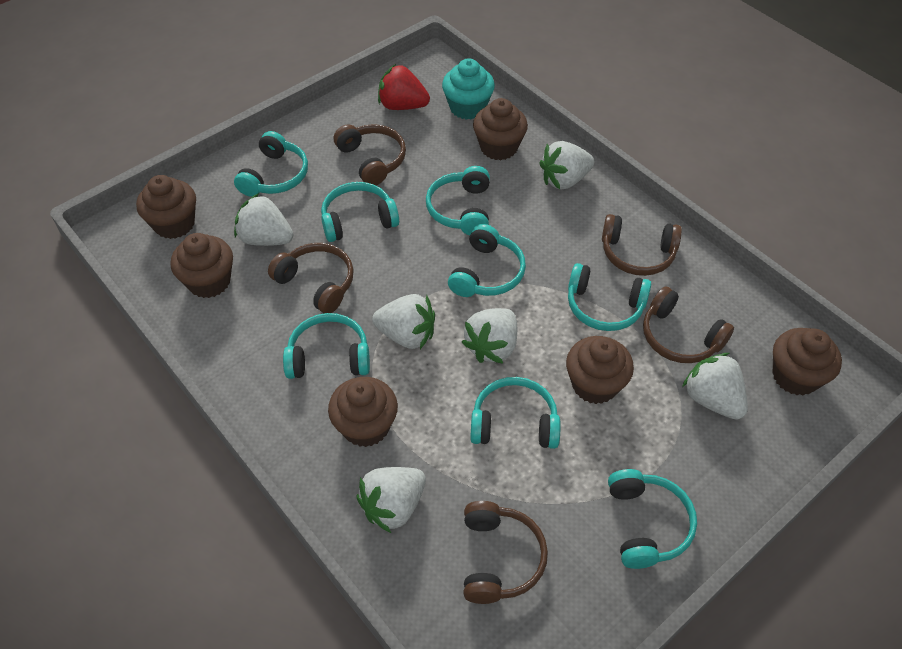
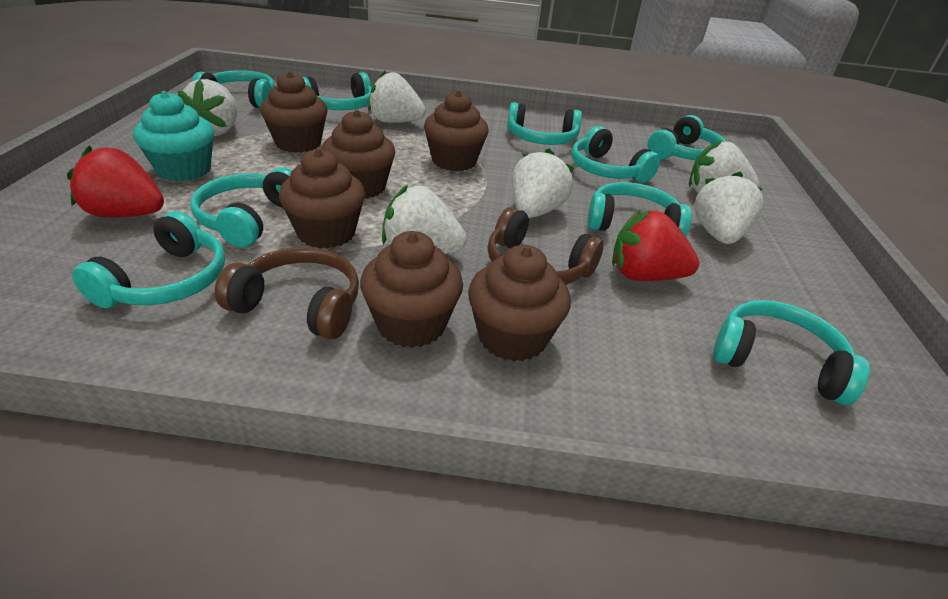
brown headphones: 5 -> 2
red strawberry: 1 -> 2
turquoise headphones: 8 -> 9

